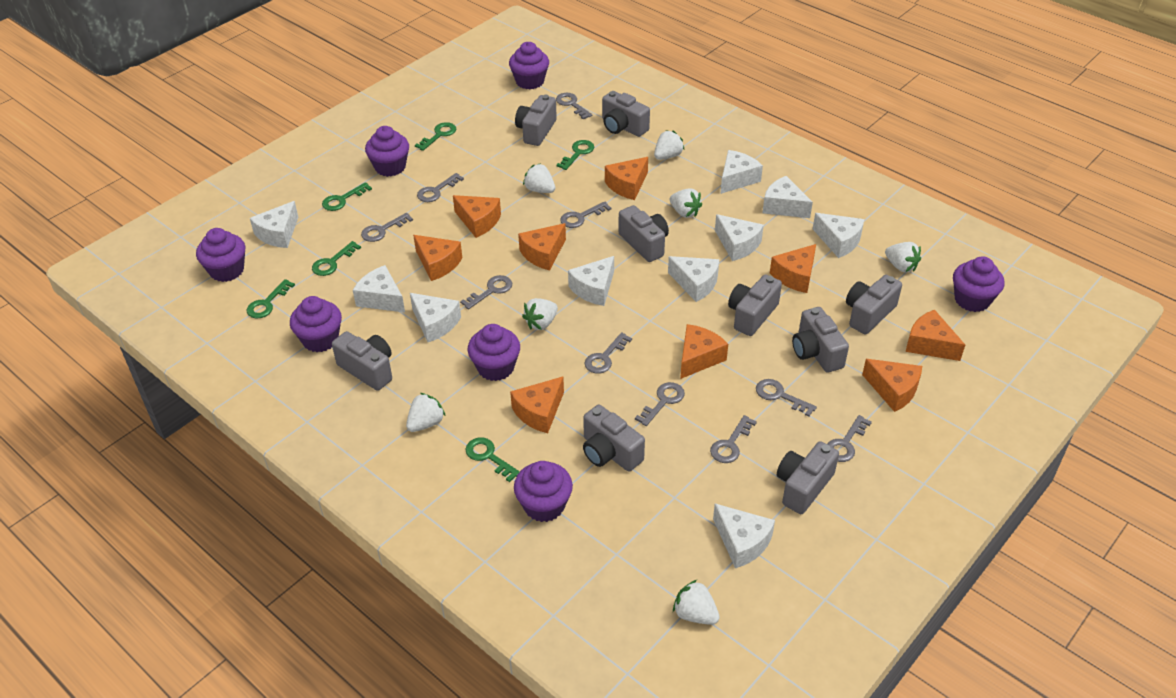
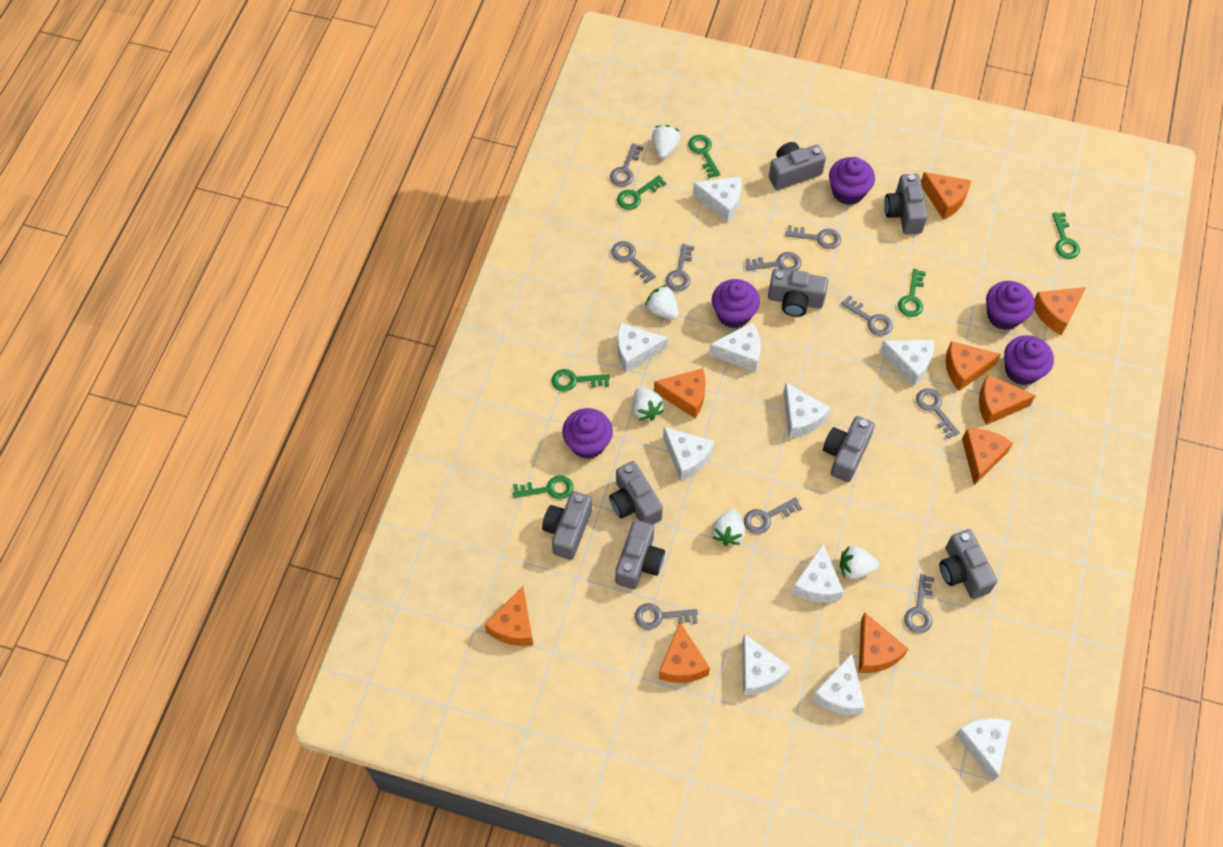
grey camera: 9 -> 8
purple cupcake: 7 -> 5
white strawberry: 7 -> 5

